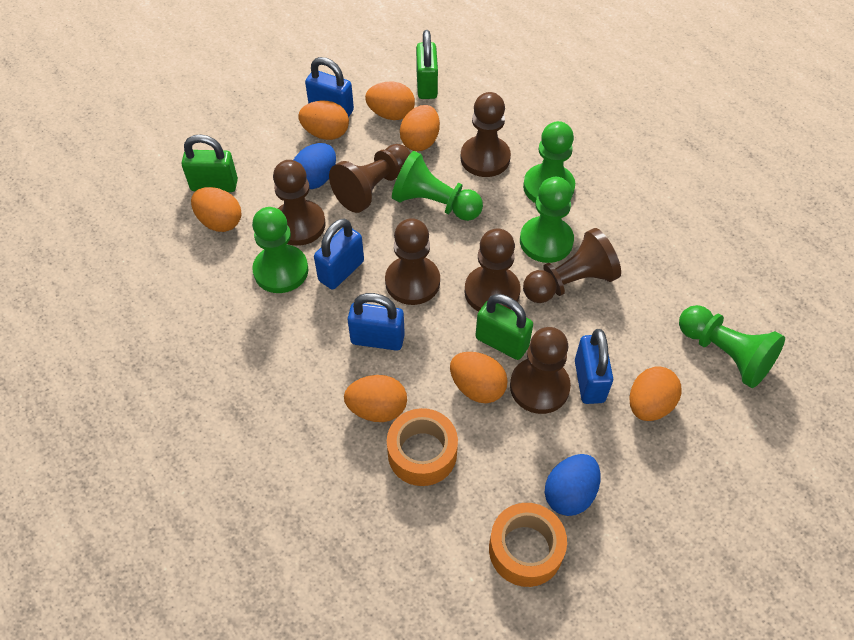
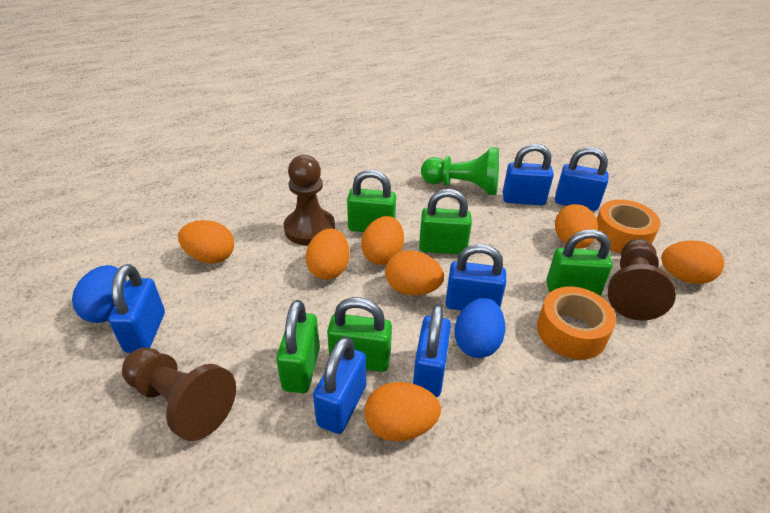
blue padlock: 4 -> 6
brown pawn: 7 -> 3
green padlock: 3 -> 5
green pawn: 5 -> 1

